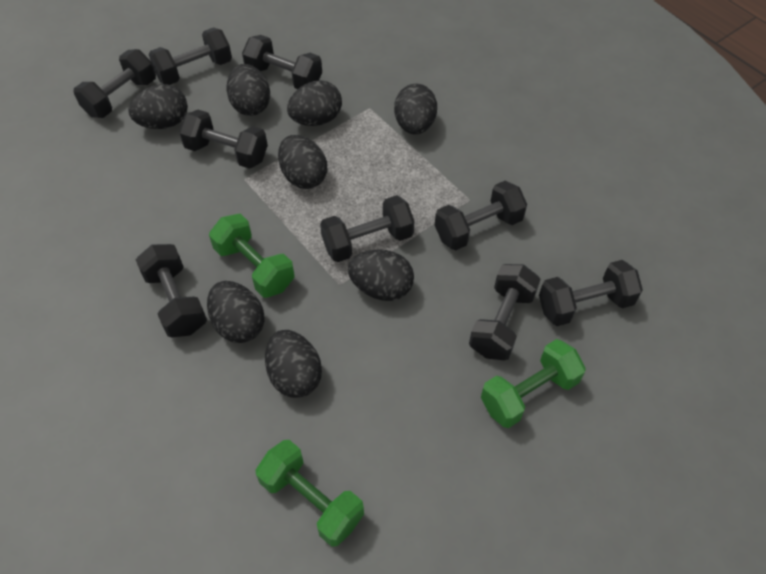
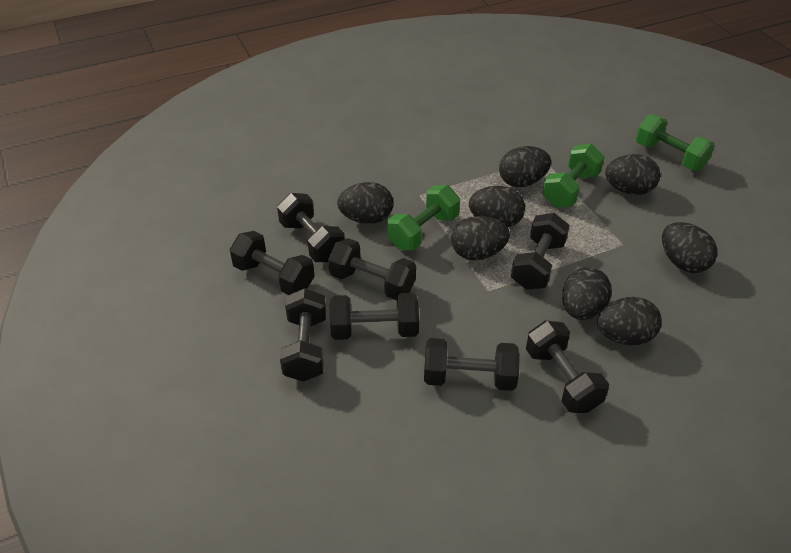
black dumbbell: 9 -> 8

